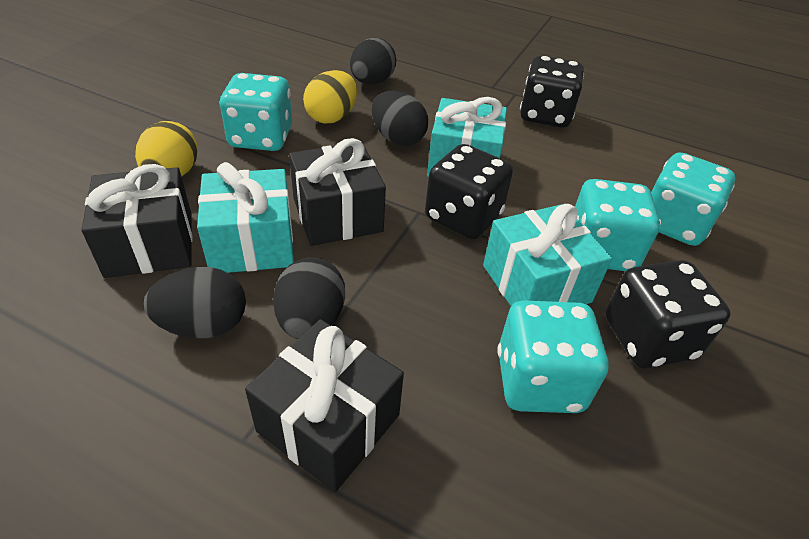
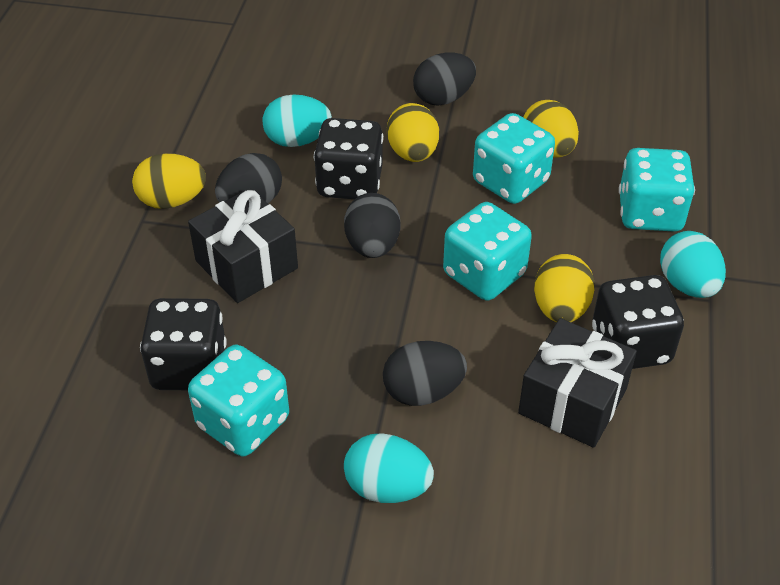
black gift: 3 -> 2
turquoise egg: 0 -> 3
turquoise gift: 3 -> 0
yellow egg: 2 -> 4

